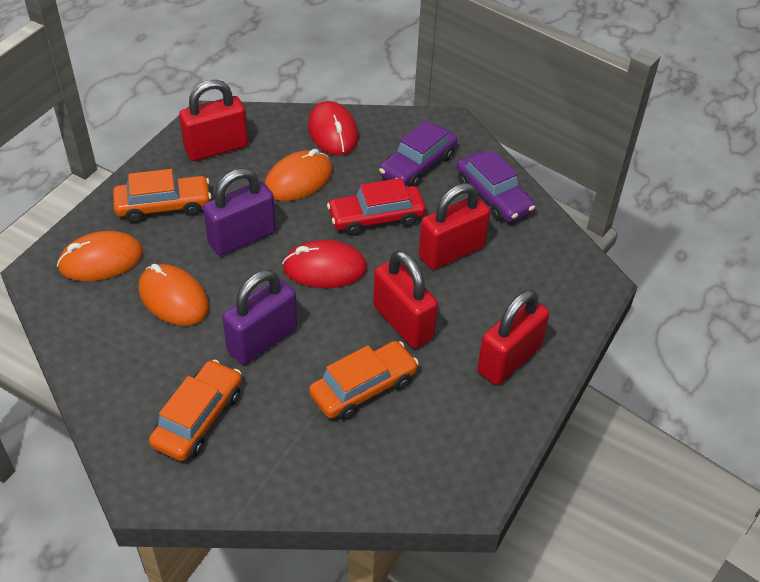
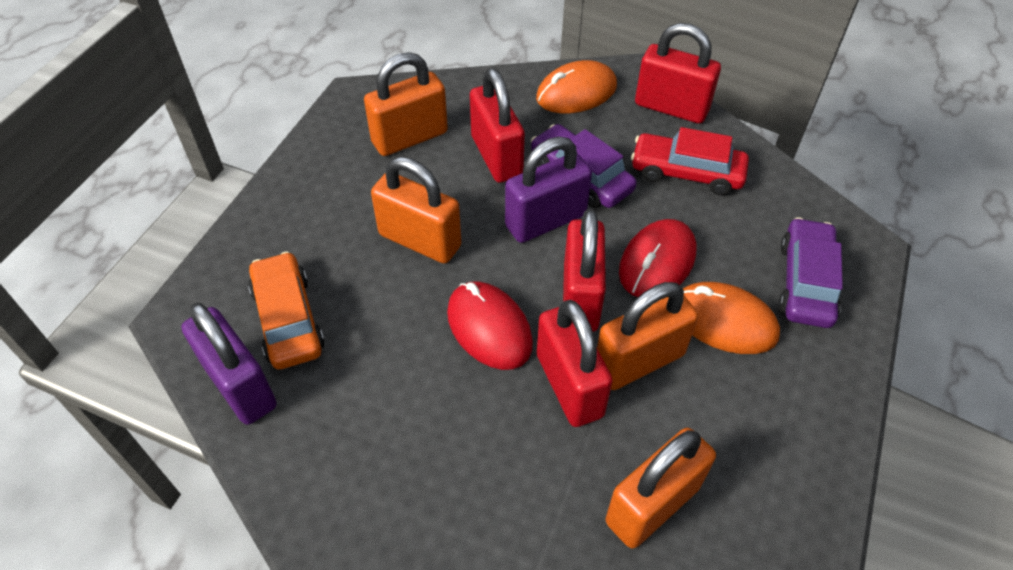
orange car: 3 -> 1
orange mouse: 3 -> 2
orange padlock: 0 -> 4

